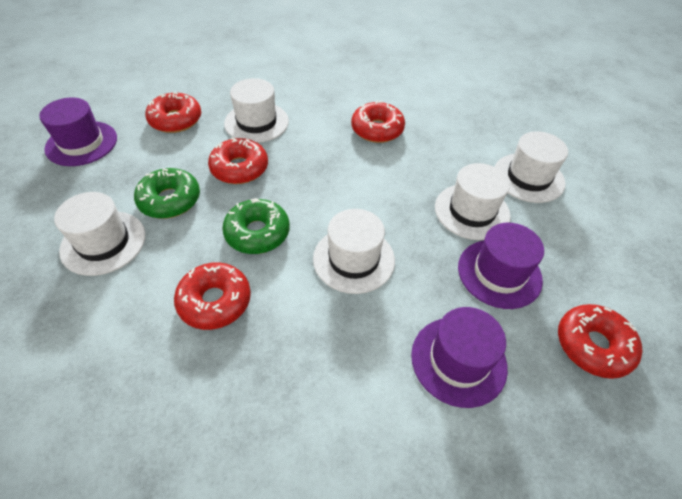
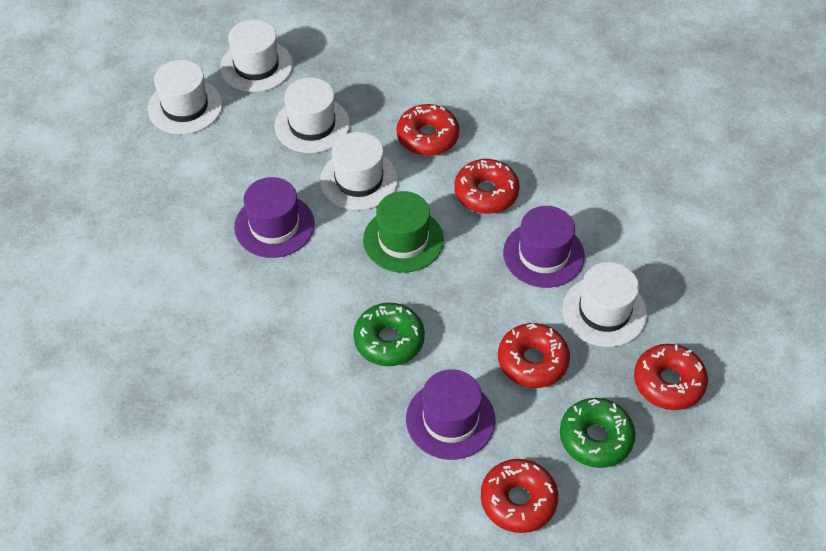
green hat: 0 -> 1

